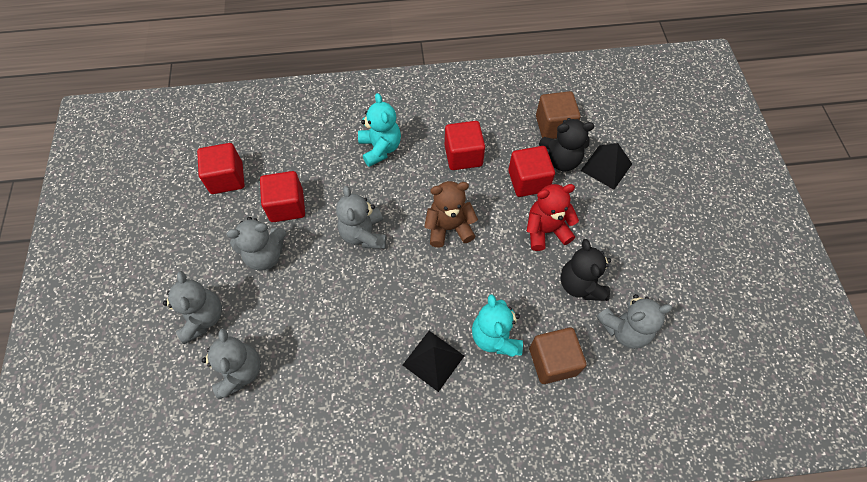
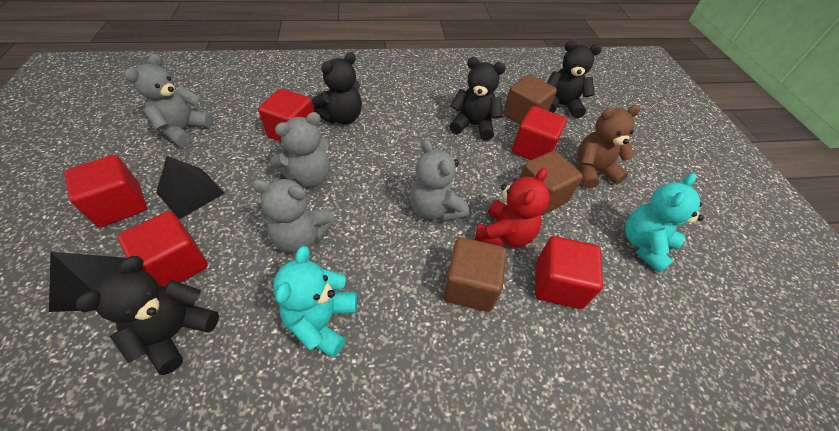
black teddy bear: 2 -> 4
brown cube: 2 -> 3
grey teddy bear: 5 -> 4
red cube: 4 -> 5

